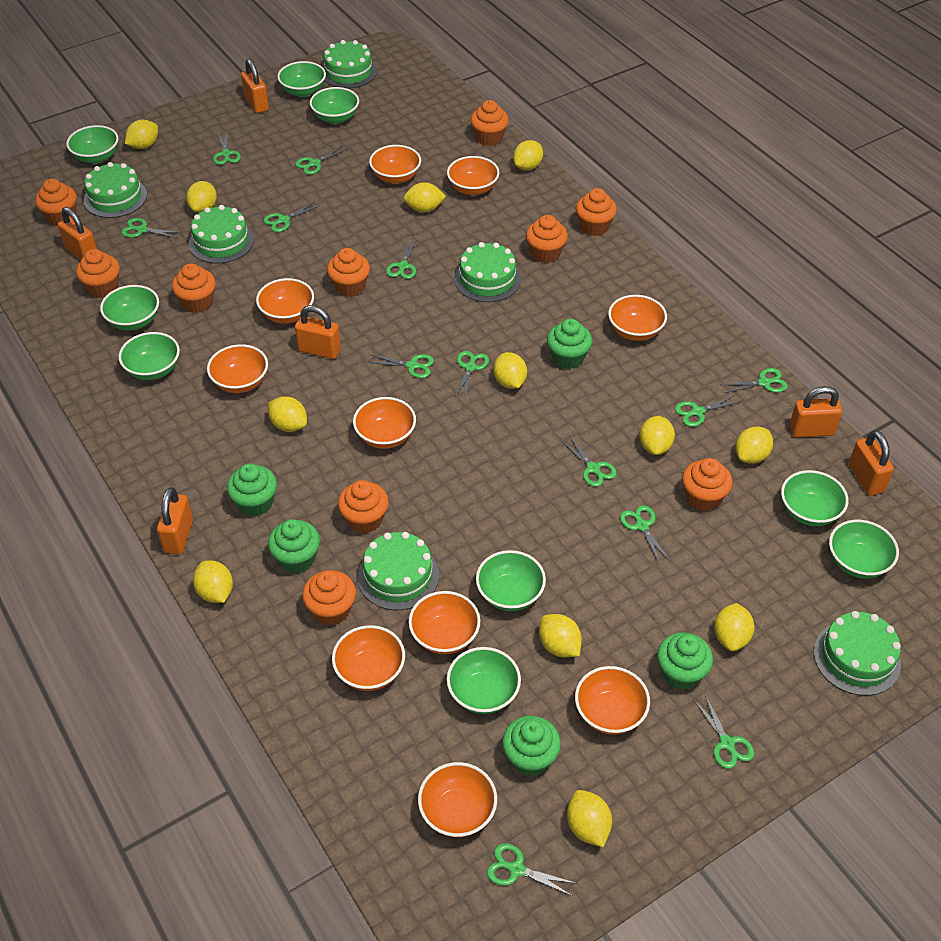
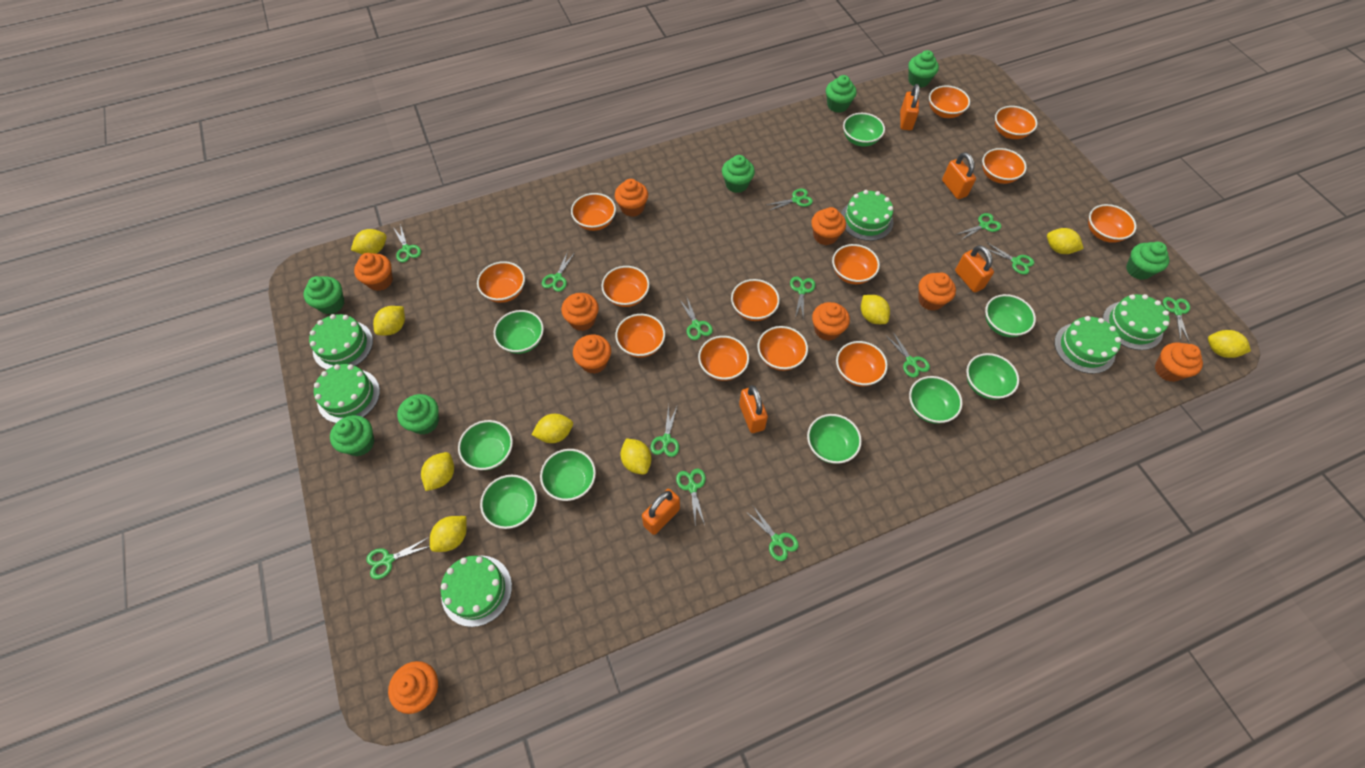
green cupcake: 5 -> 7
orange bowl: 10 -> 13
orange cupcake: 10 -> 9
orange padlock: 6 -> 5
yellow lemon: 12 -> 9

